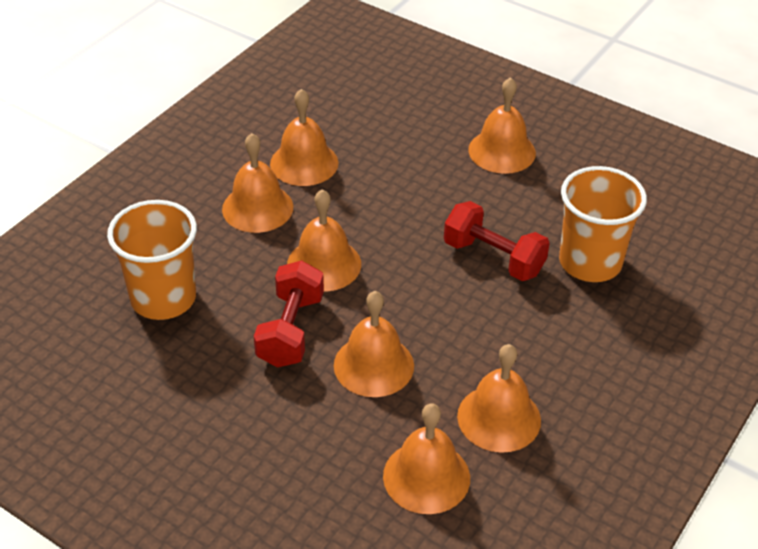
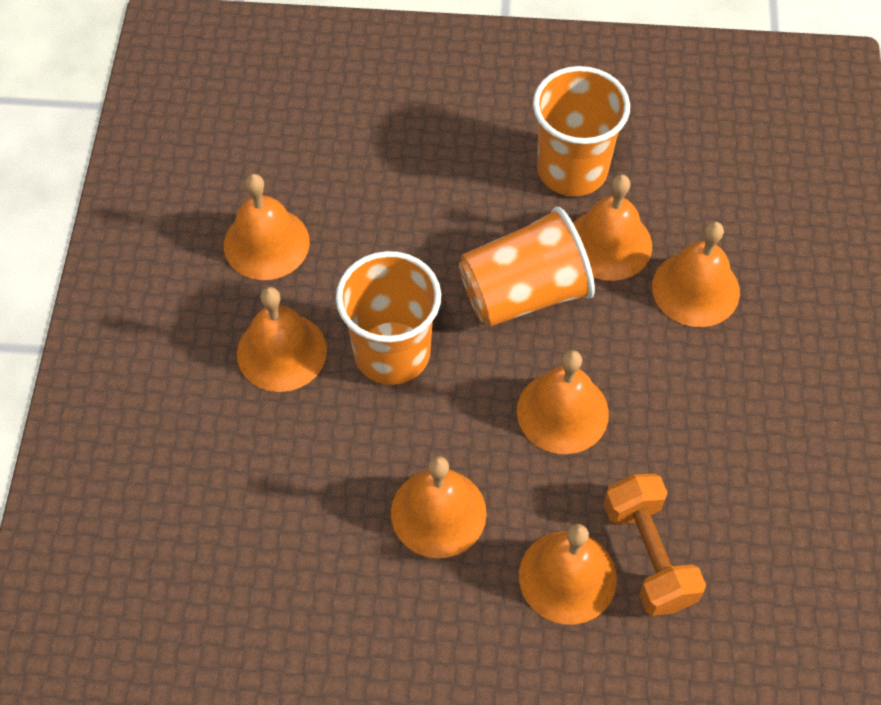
orange cup: 2 -> 3
orange dumbbell: 0 -> 1
red dumbbell: 2 -> 0

